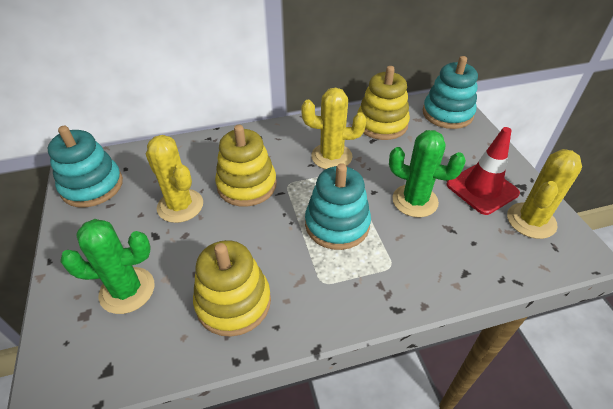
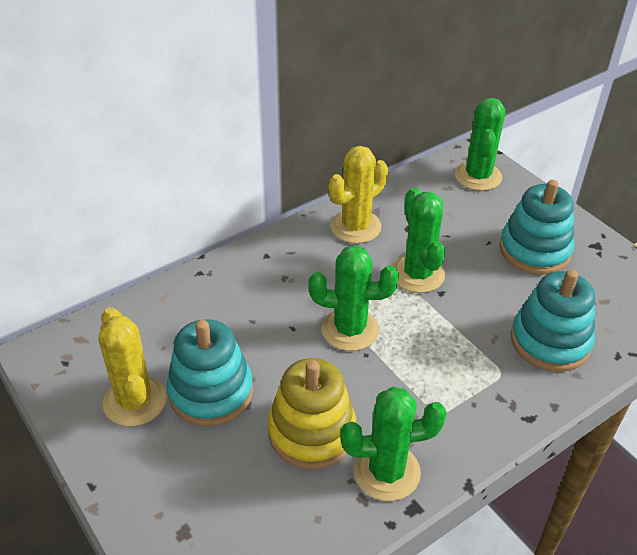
green cactus: 2 -> 4
red traffic cone: 1 -> 0
yellow cactus: 3 -> 2
yellow stacking toy: 3 -> 1

